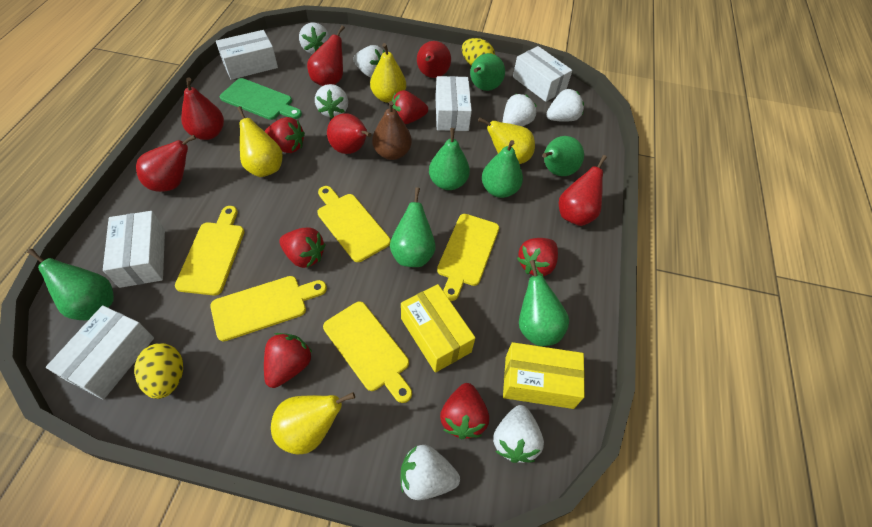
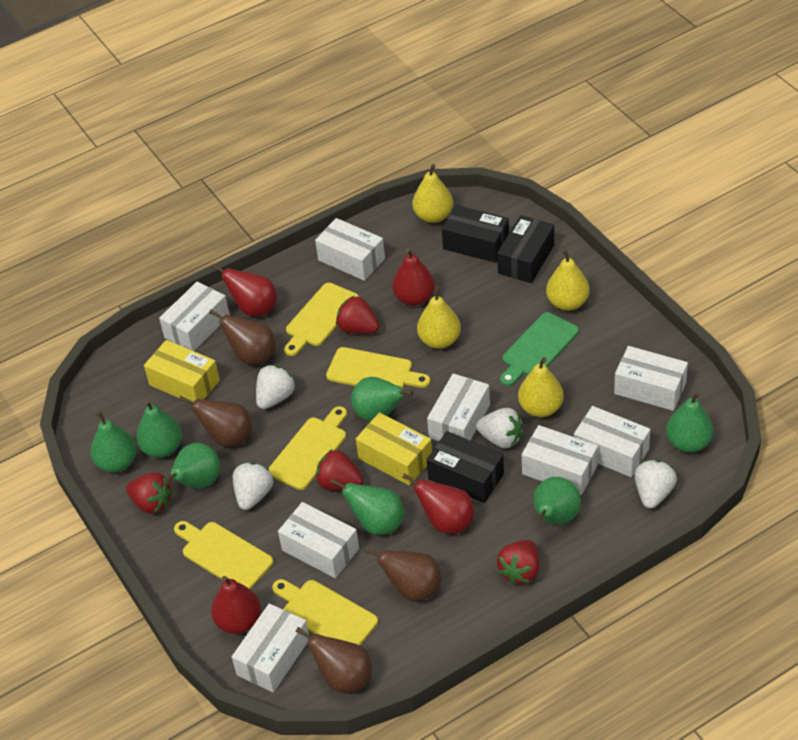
black box: 0 -> 3
brown pear: 1 -> 4
red pear: 6 -> 4
red strawberry: 6 -> 4
white box: 5 -> 8
white strawberry: 7 -> 4
yellow egg: 2 -> 0

